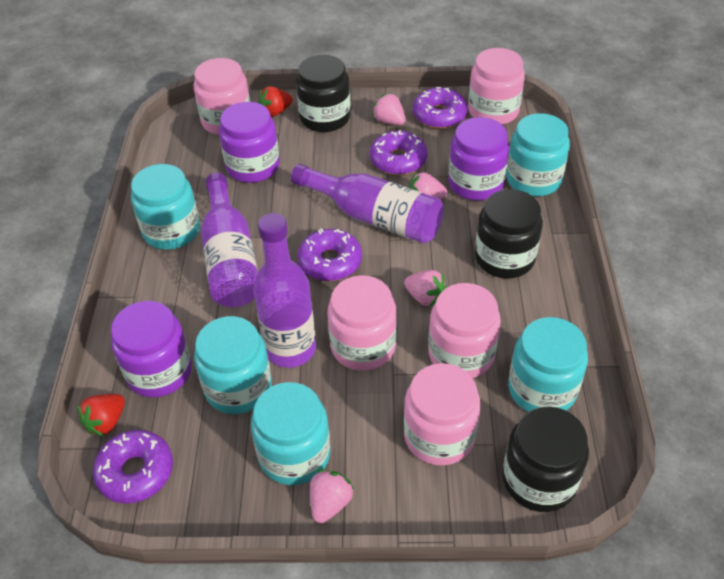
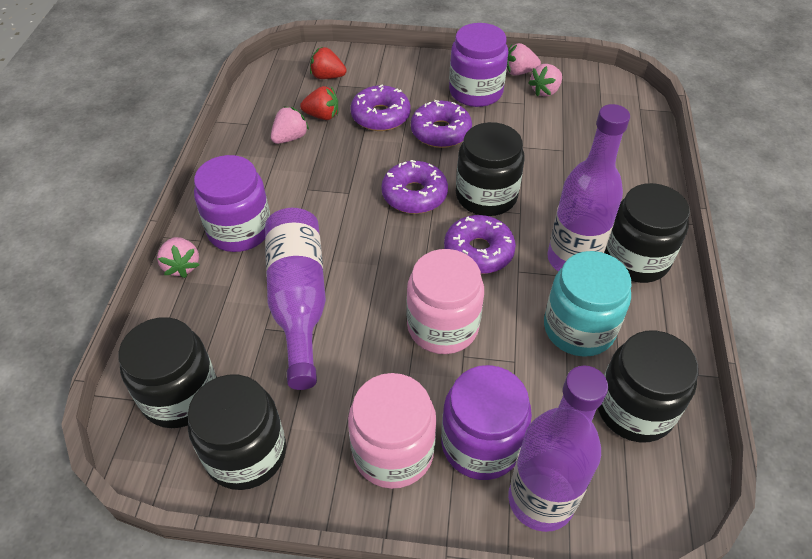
black jar: 3 -> 5
pink jar: 5 -> 2
turquoise jar: 5 -> 1

